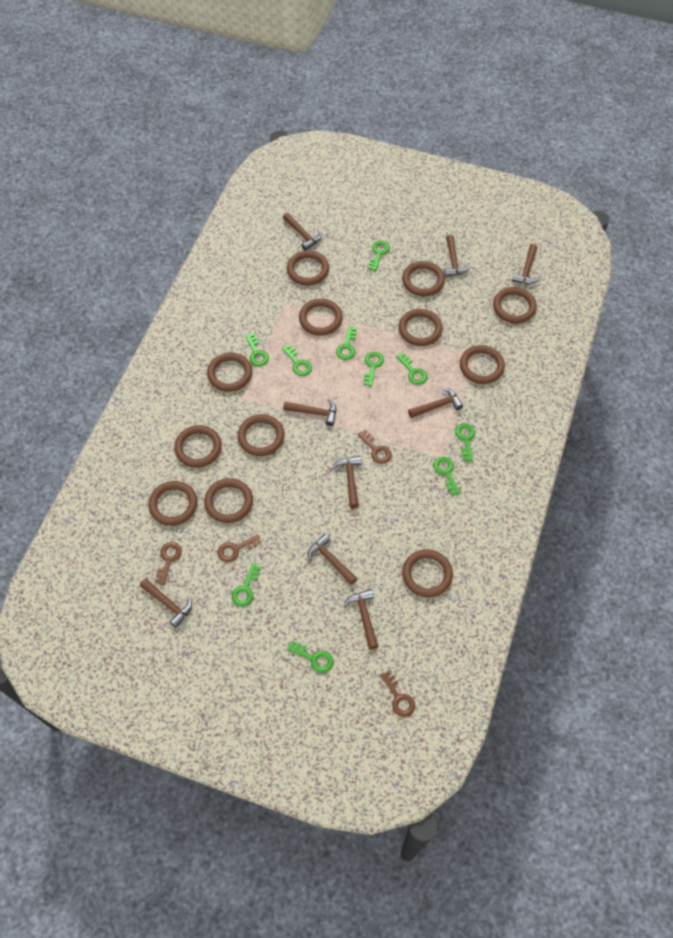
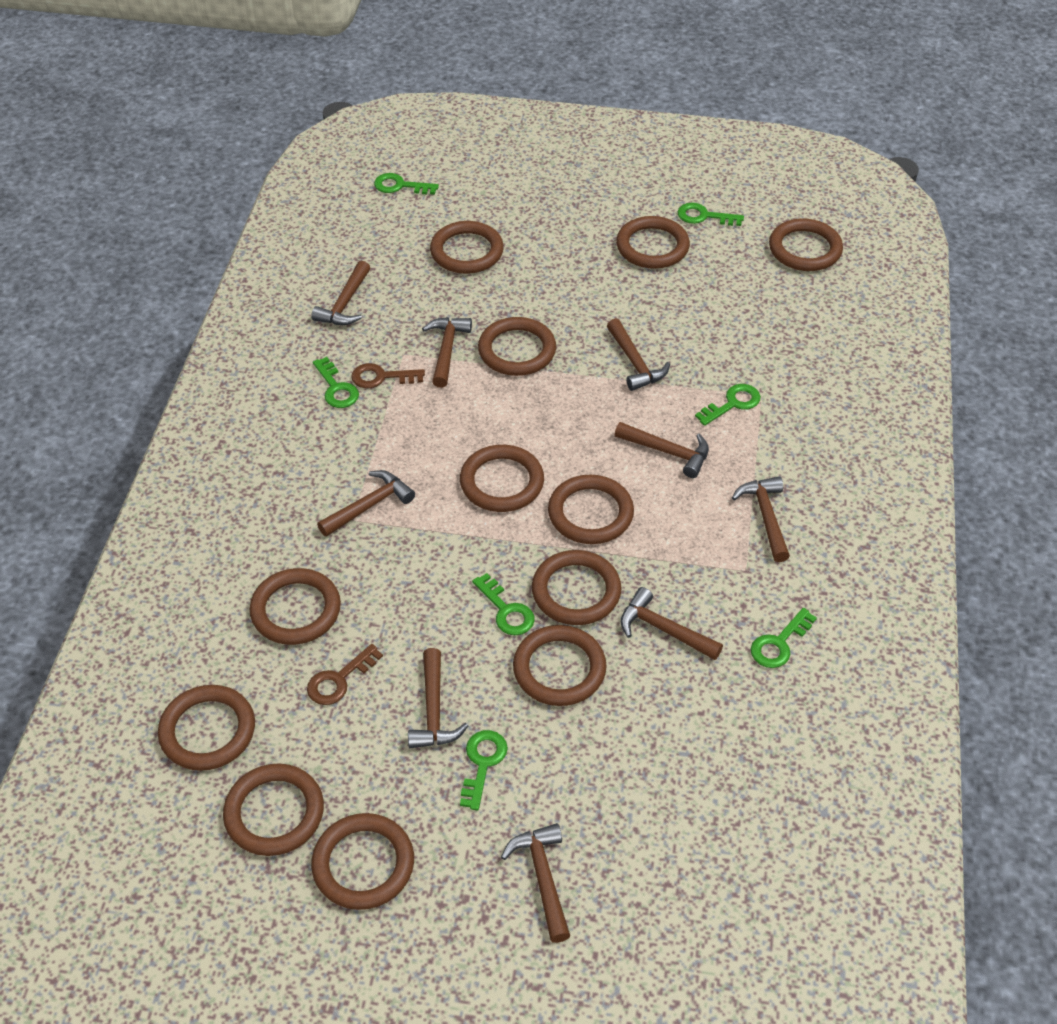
brown key: 4 -> 2
green key: 10 -> 7

